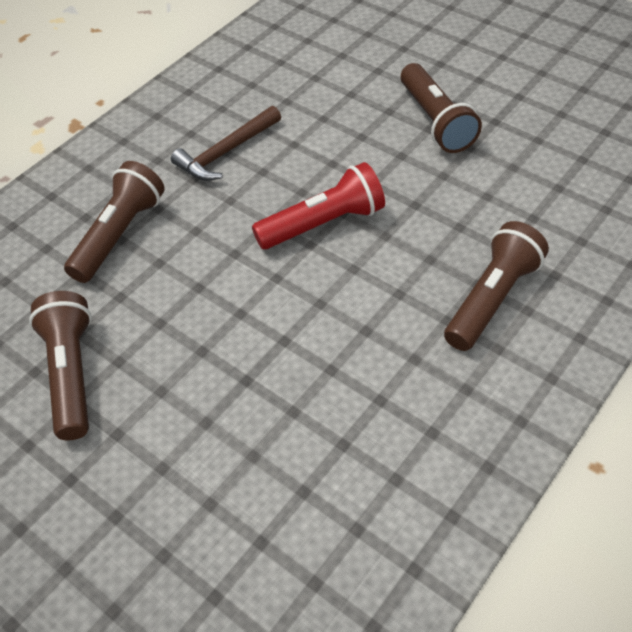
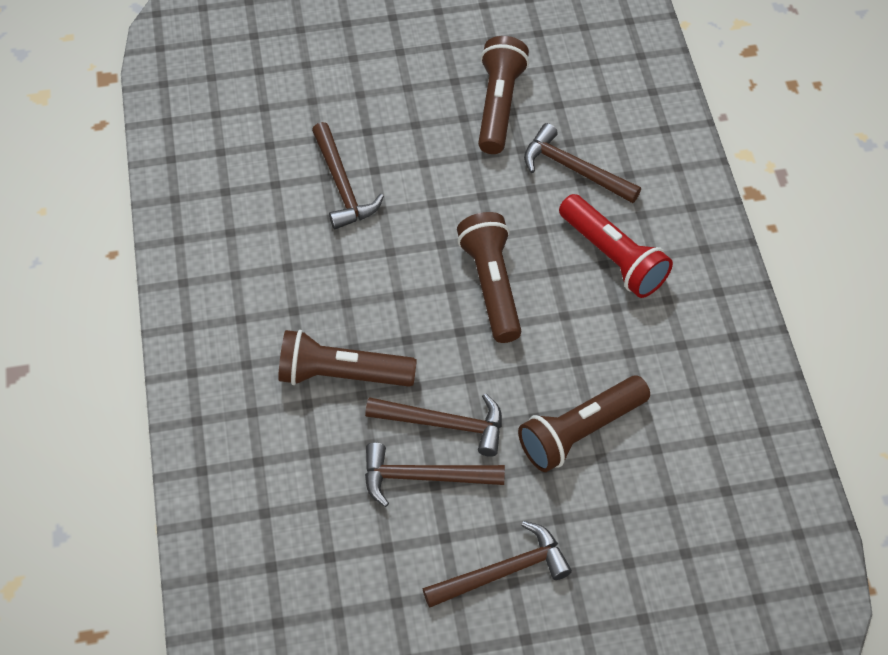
brown hammer: 1 -> 5

